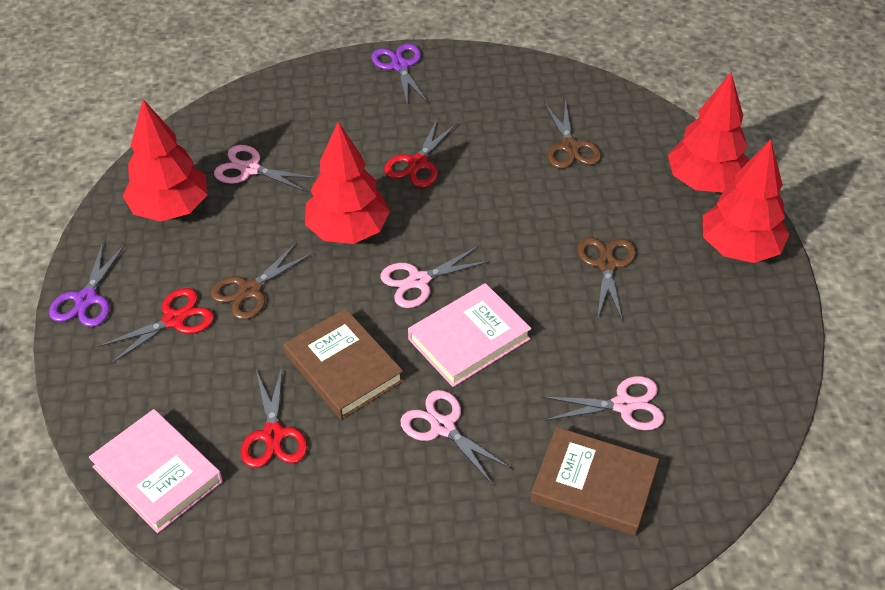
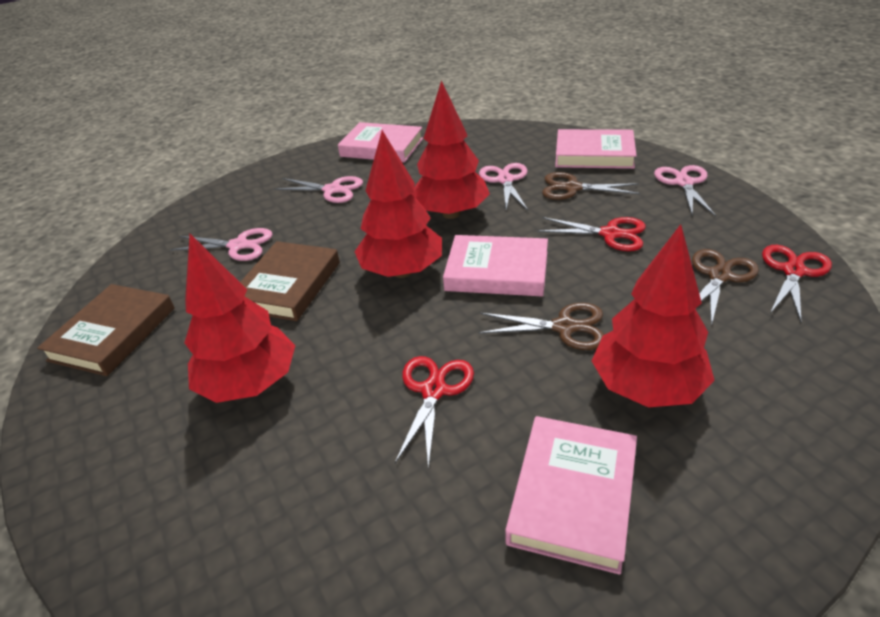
pink book: 2 -> 4
purple scissors: 2 -> 0

